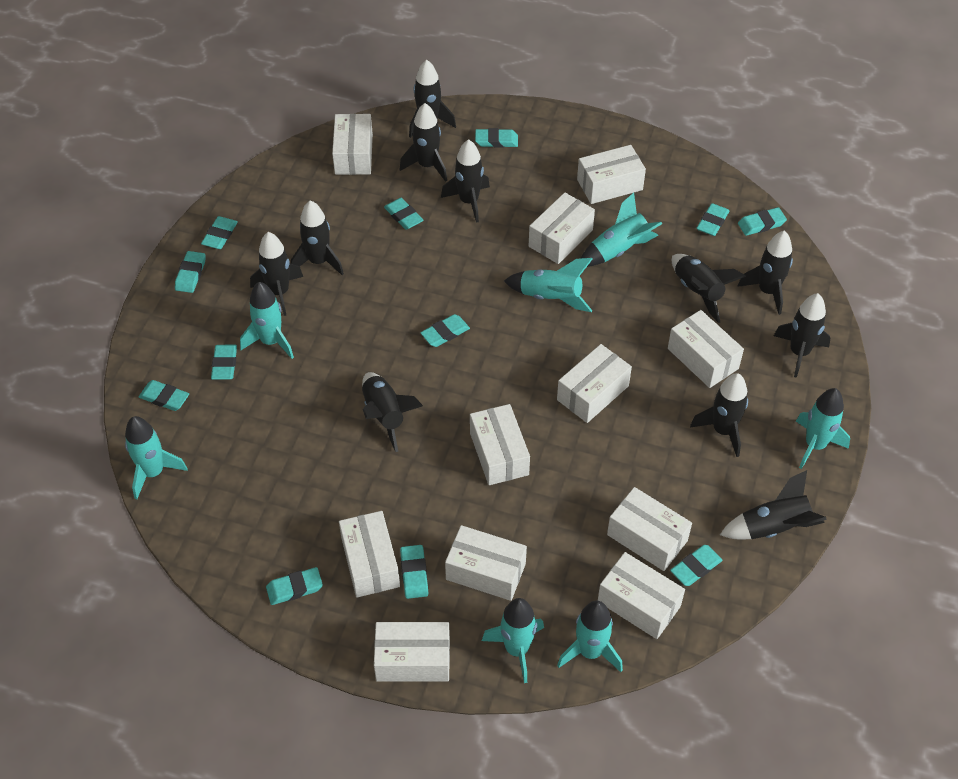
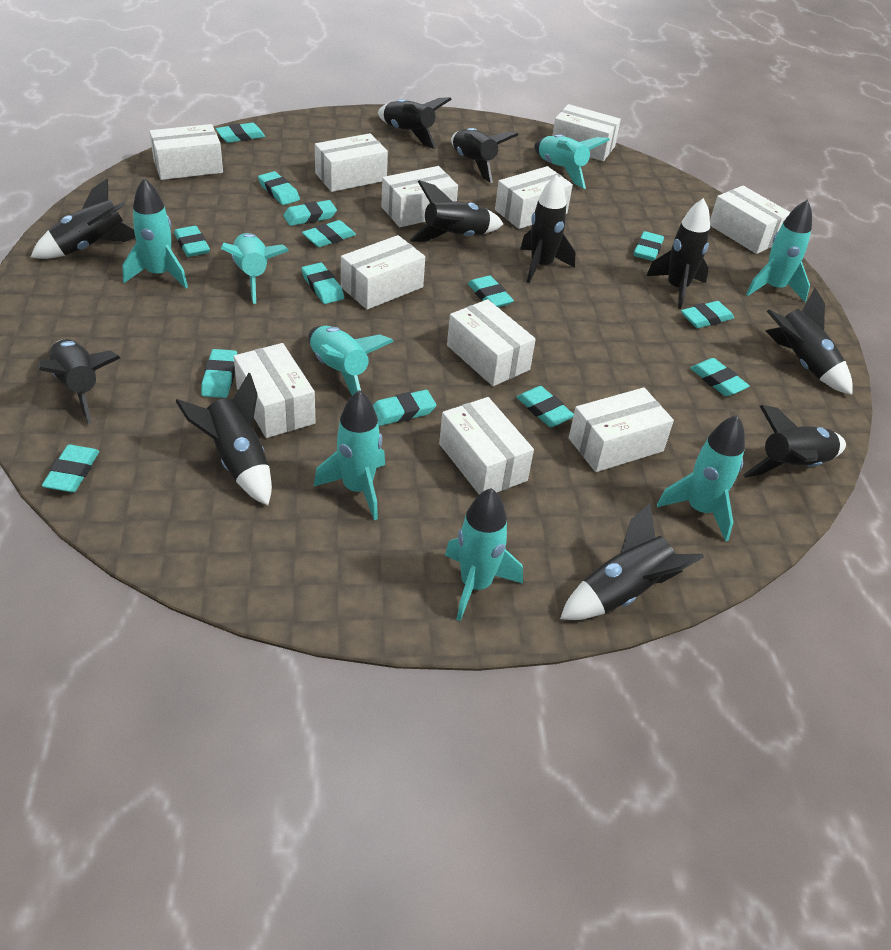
turquoise eraser: 12 -> 14
turquoise rocket: 7 -> 8

